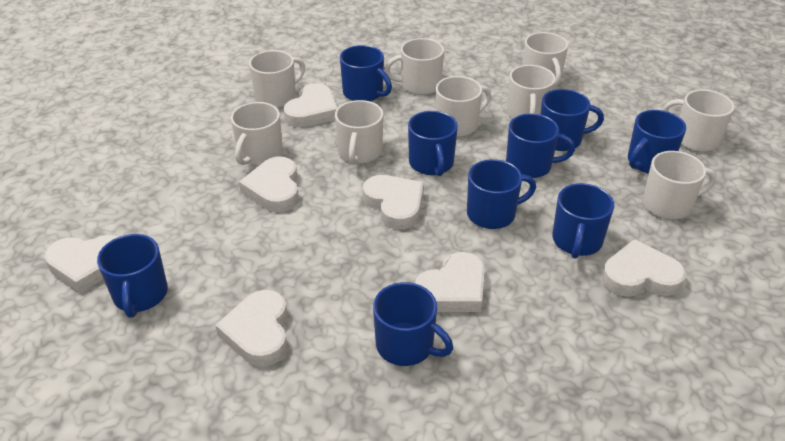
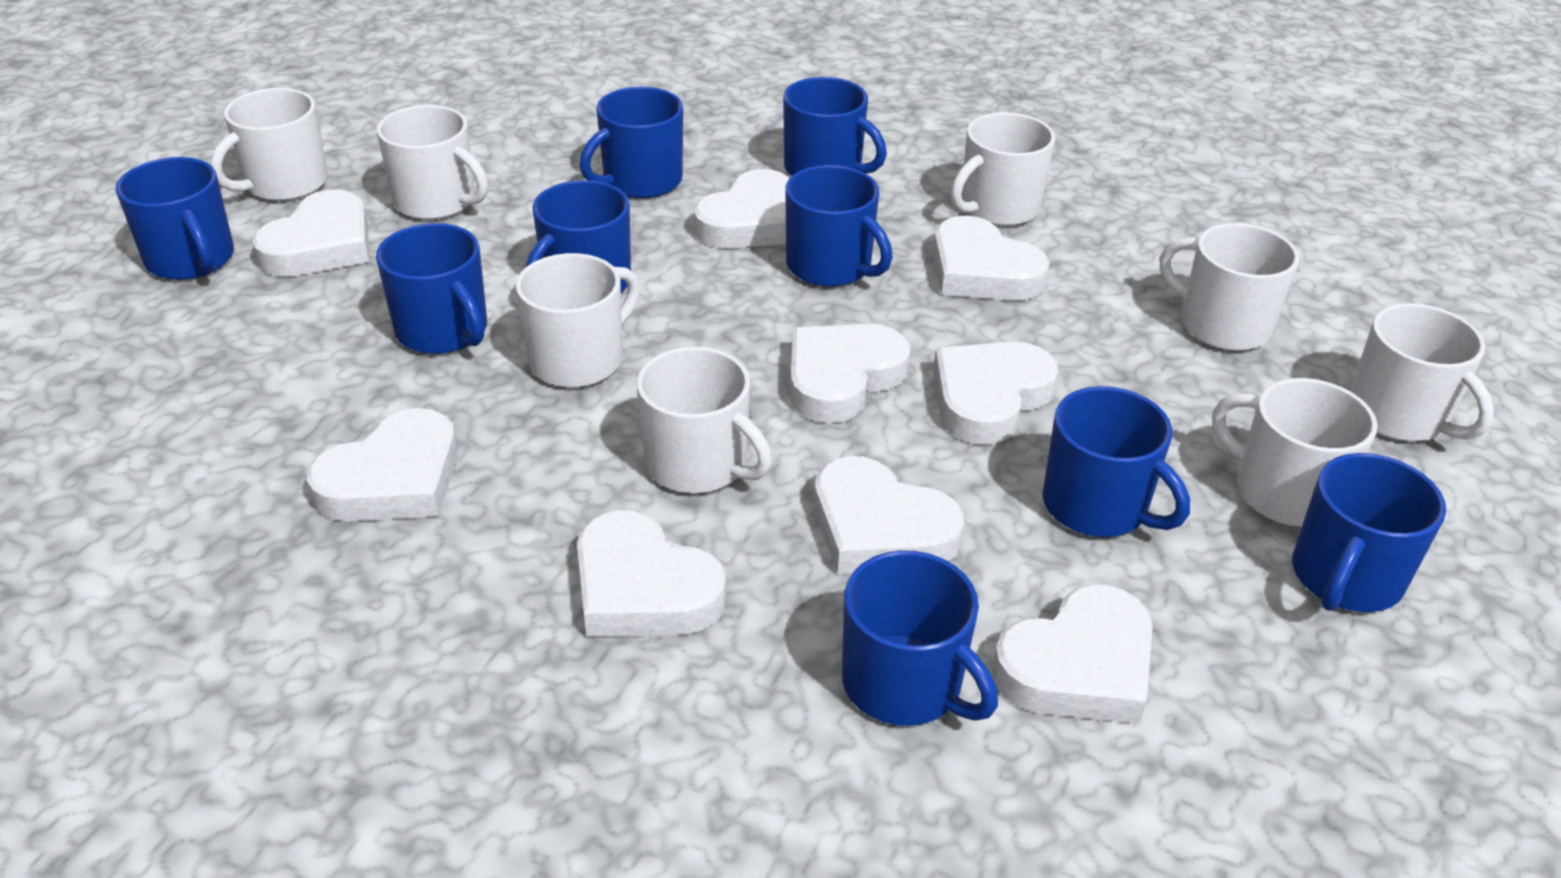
white heart: 7 -> 9
white mug: 9 -> 8

